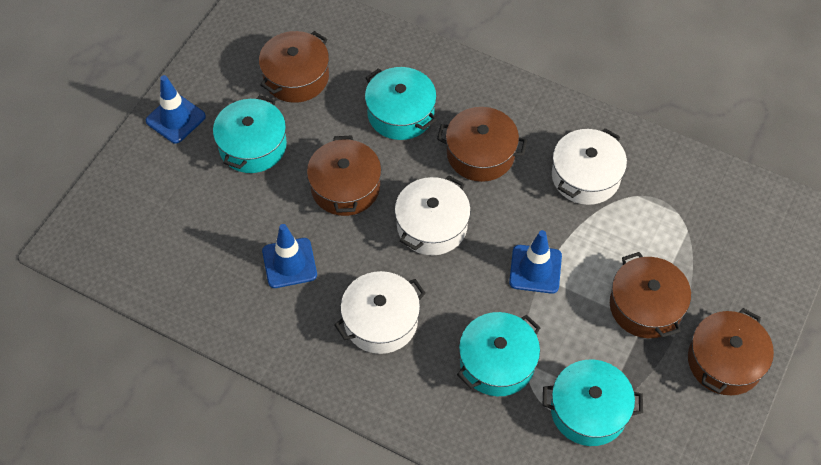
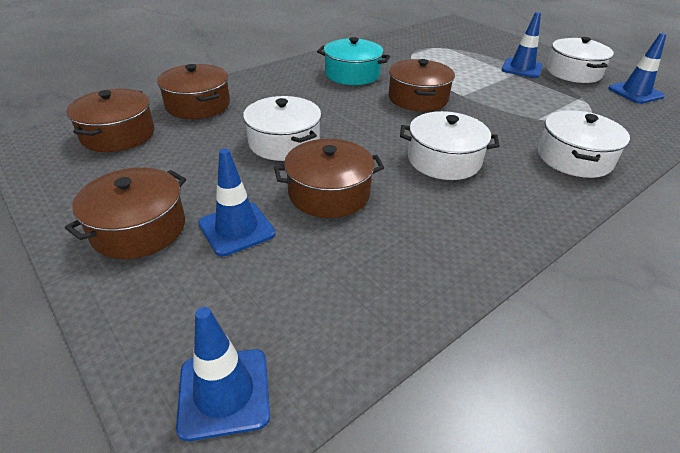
blue traffic cone: 3 -> 4
turquoise pot: 4 -> 1
white pot: 3 -> 4

